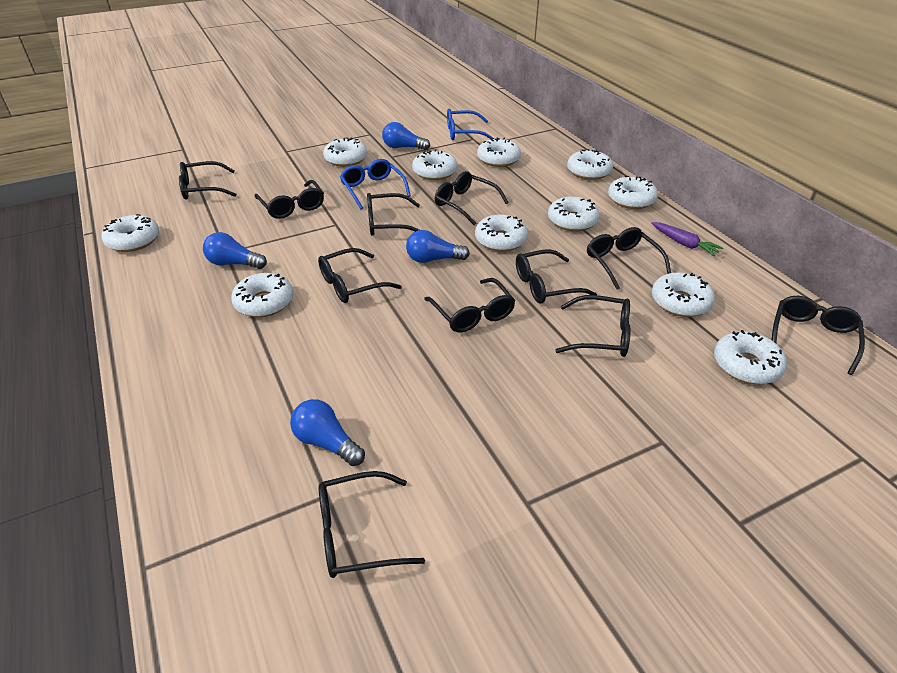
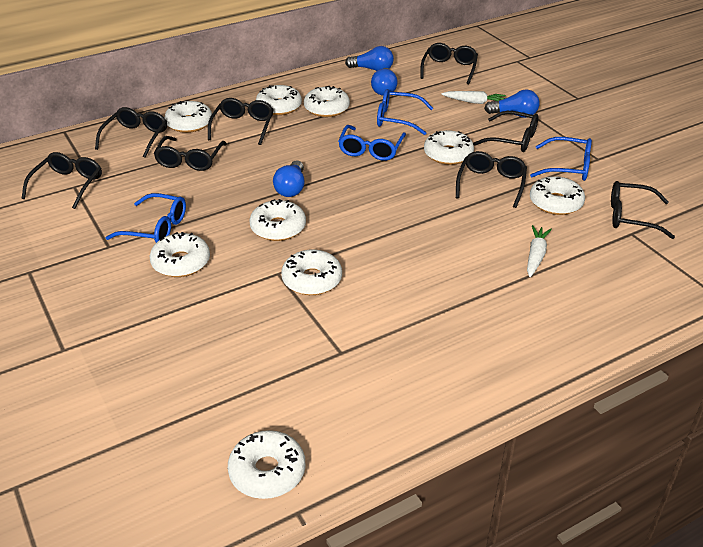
black glasses: 11 -> 8
blue glasses: 2 -> 4
purple carrot: 1 -> 0
white carrot: 0 -> 2
white donut: 11 -> 9

